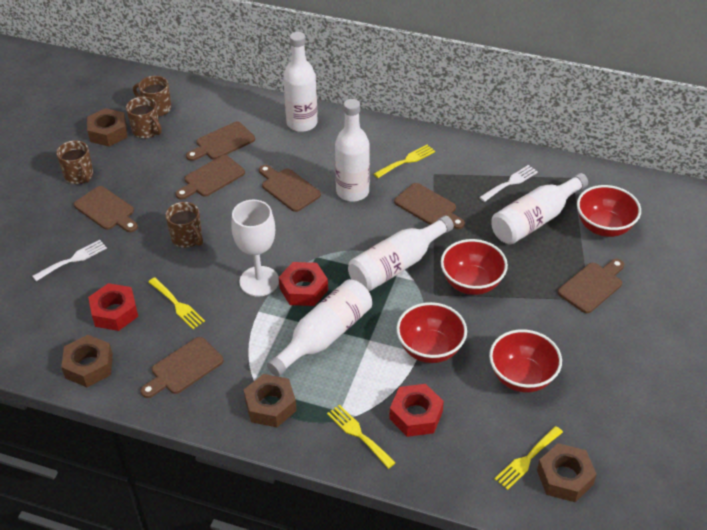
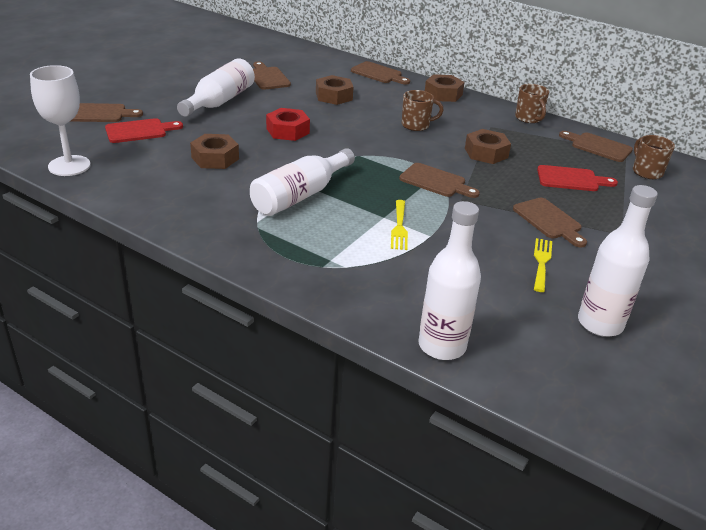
brown cutting board: 7 -> 6
brown mug: 4 -> 3
red bowl: 4 -> 0
red cutting board: 0 -> 2
red nut: 3 -> 1
white bottle: 5 -> 4
white fork: 2 -> 0
yellow fork: 4 -> 2

